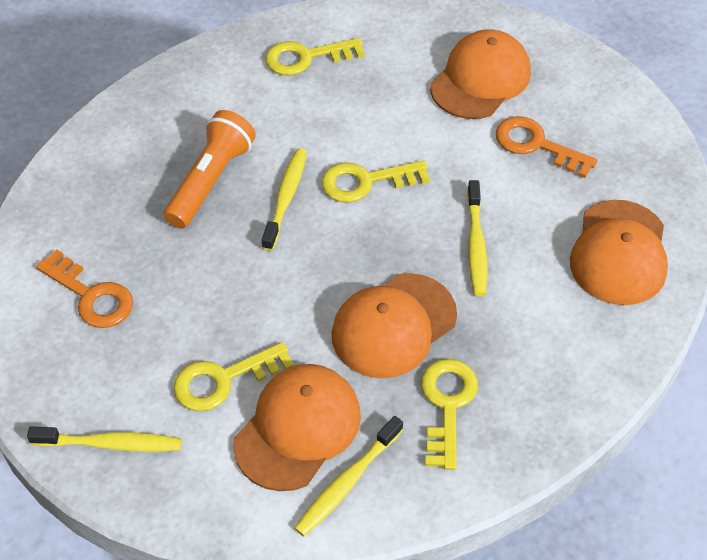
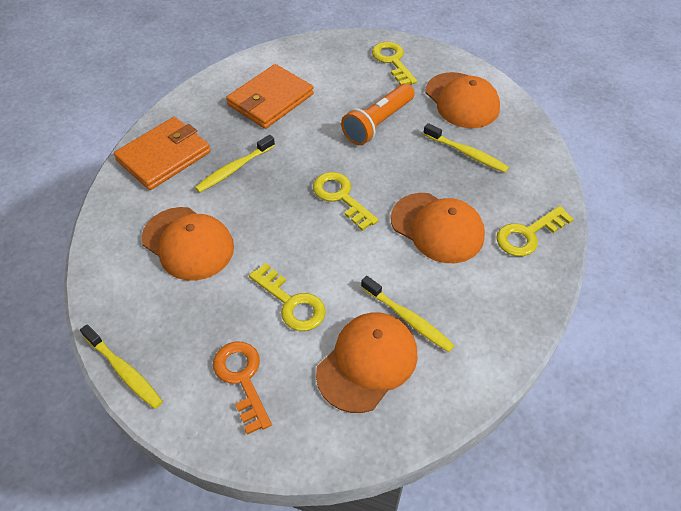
orange key: 2 -> 1
orange wallet: 0 -> 2

